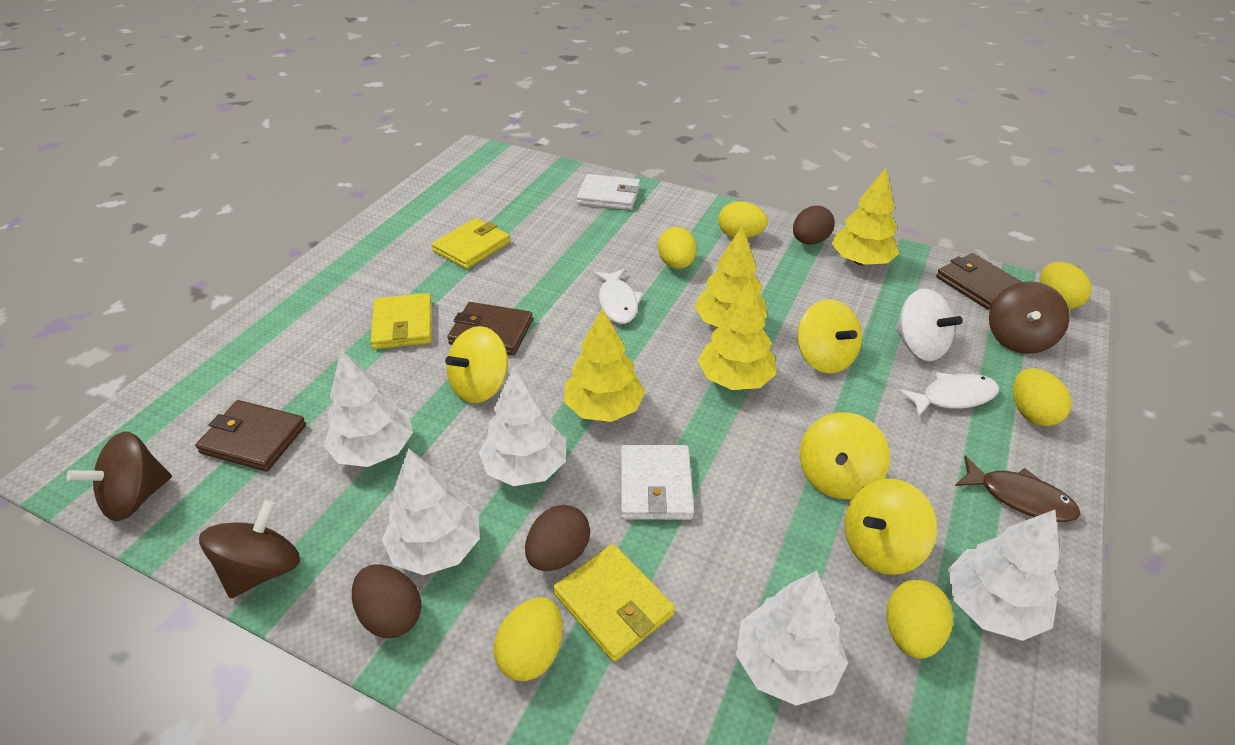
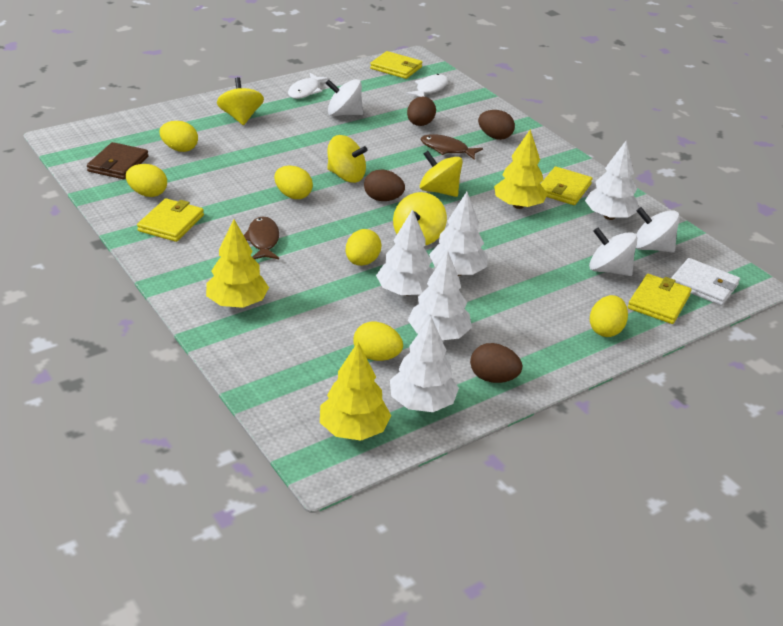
brown egg: 3 -> 4
brown fish: 1 -> 2
brown spinning top: 3 -> 0
brown wallet: 3 -> 1
white spinning top: 1 -> 3
white wallet: 2 -> 1
yellow tree: 4 -> 3
yellow wallet: 3 -> 4

